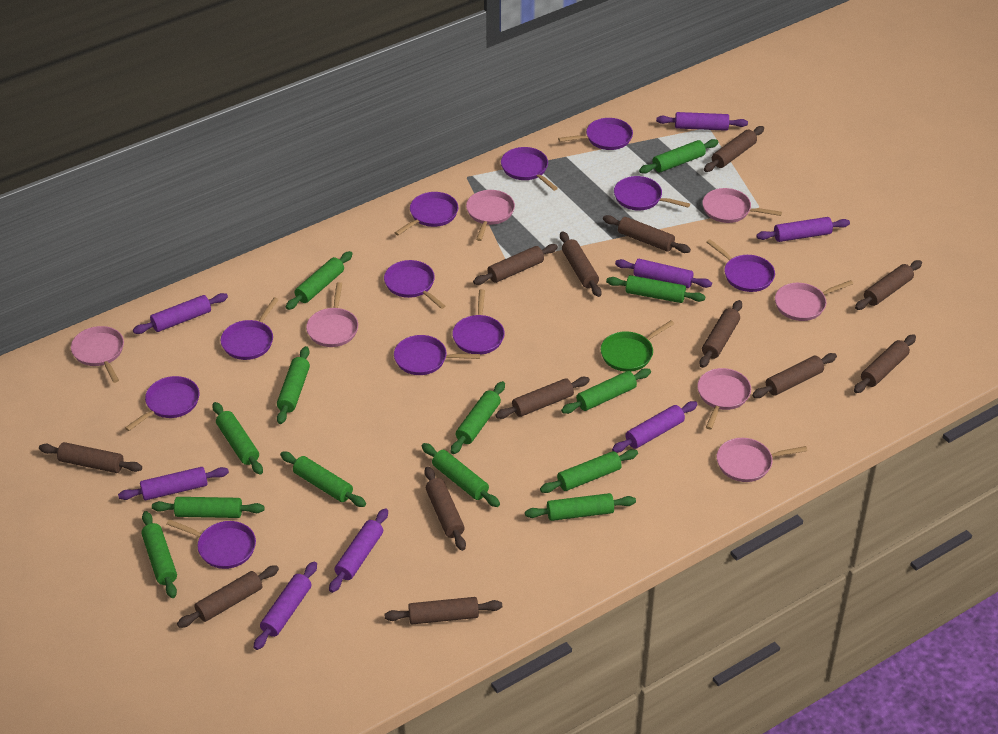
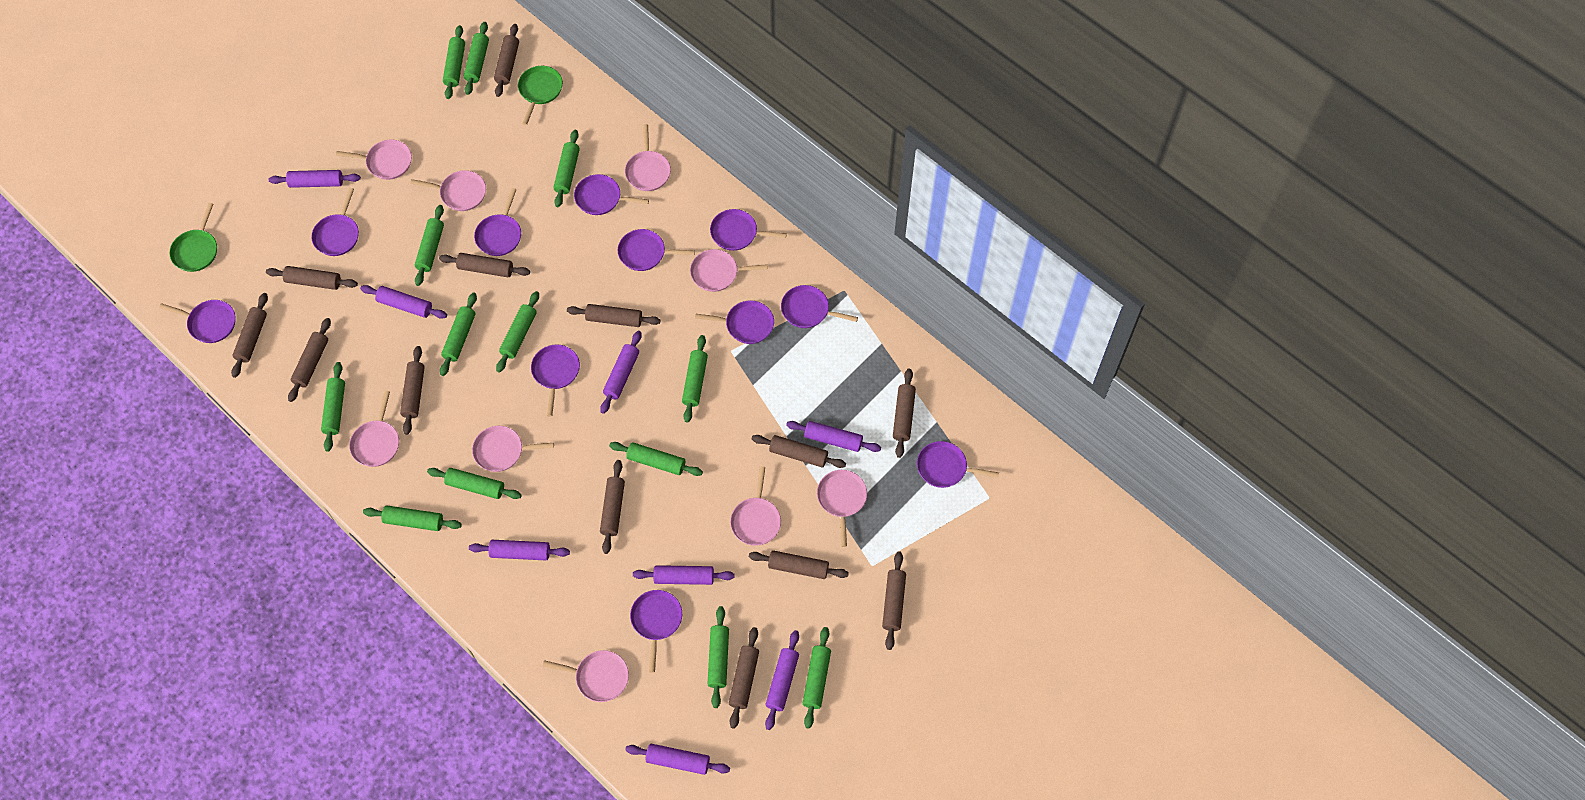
green pan: 1 -> 2
pink pan: 7 -> 9

